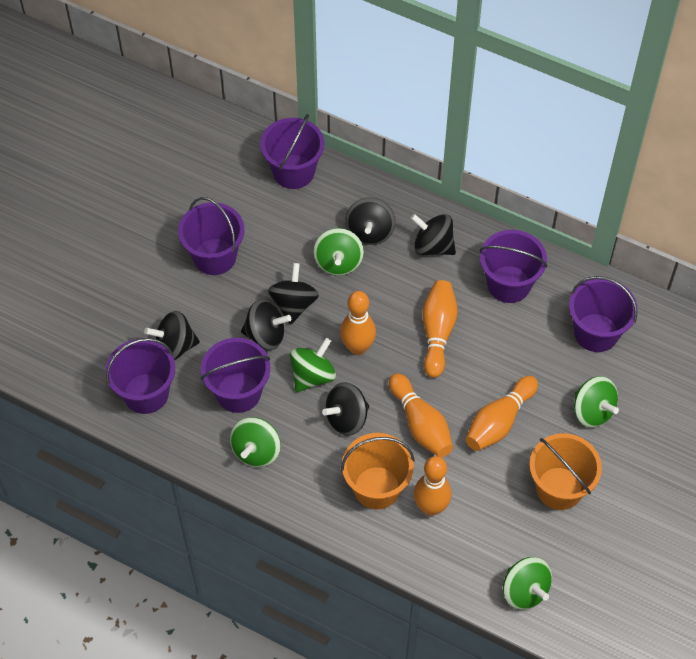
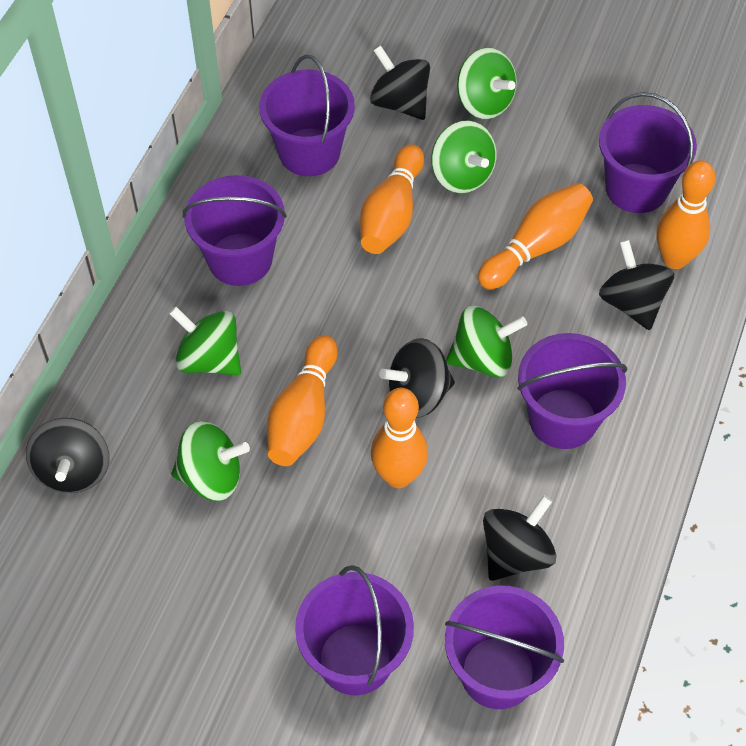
black spinning top: 6 -> 5
orange bucket: 2 -> 0

